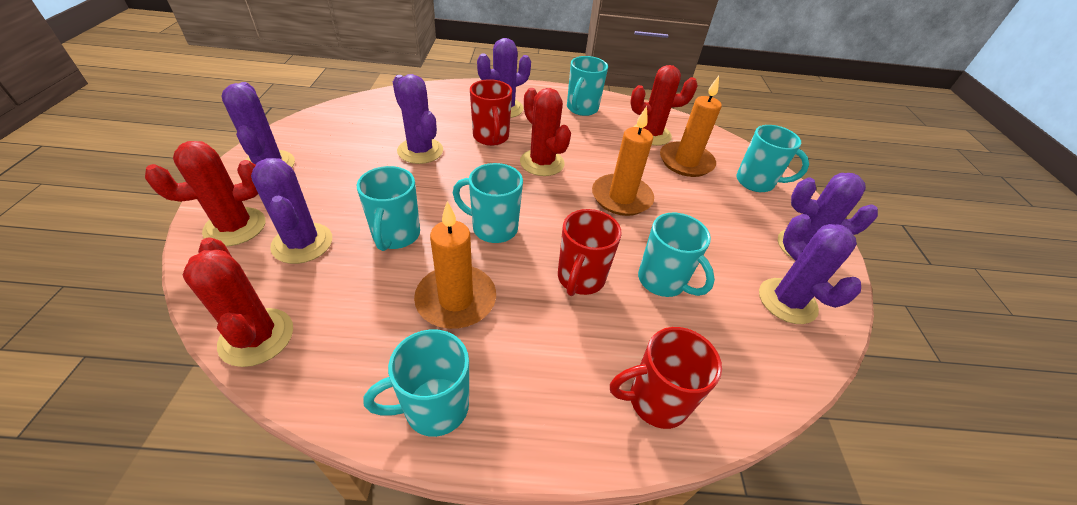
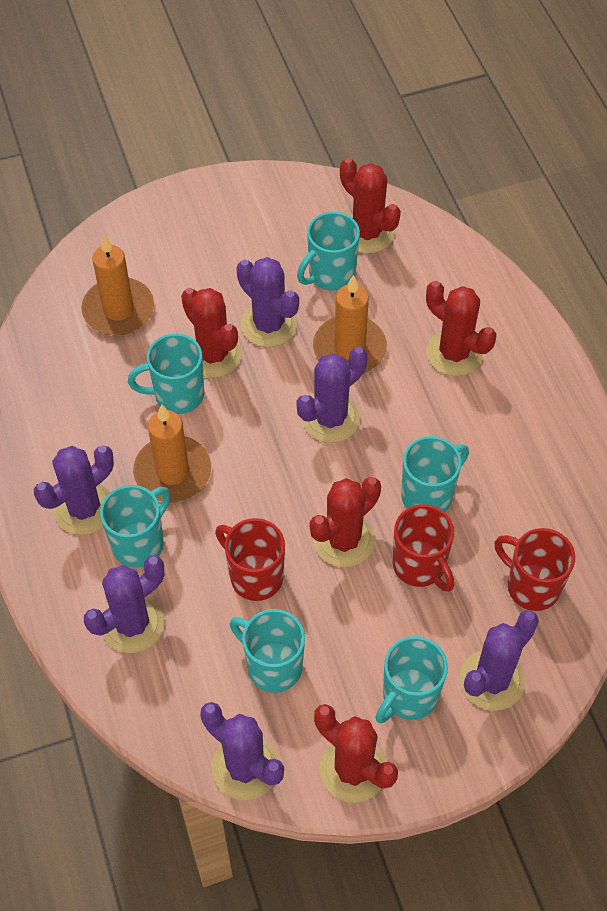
red cactus: 4 -> 5

